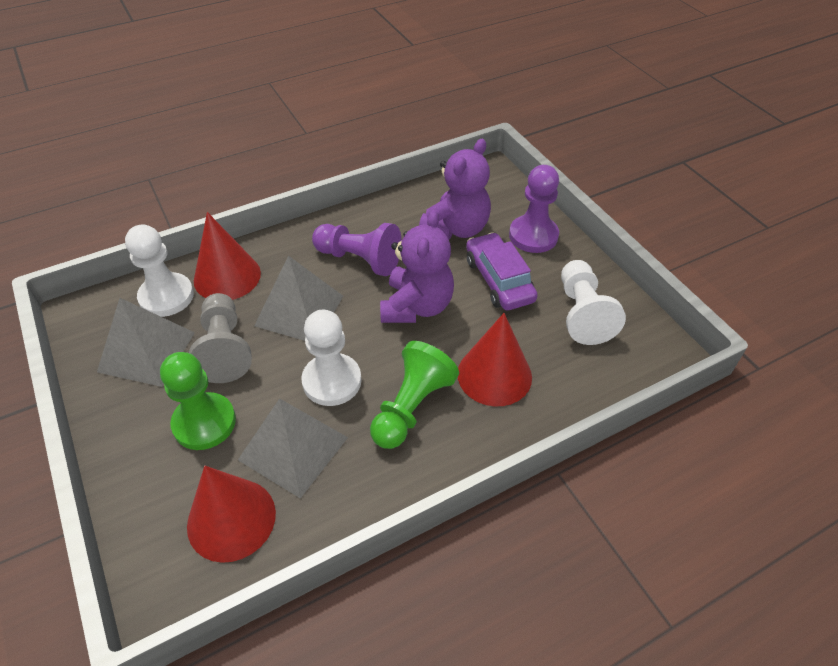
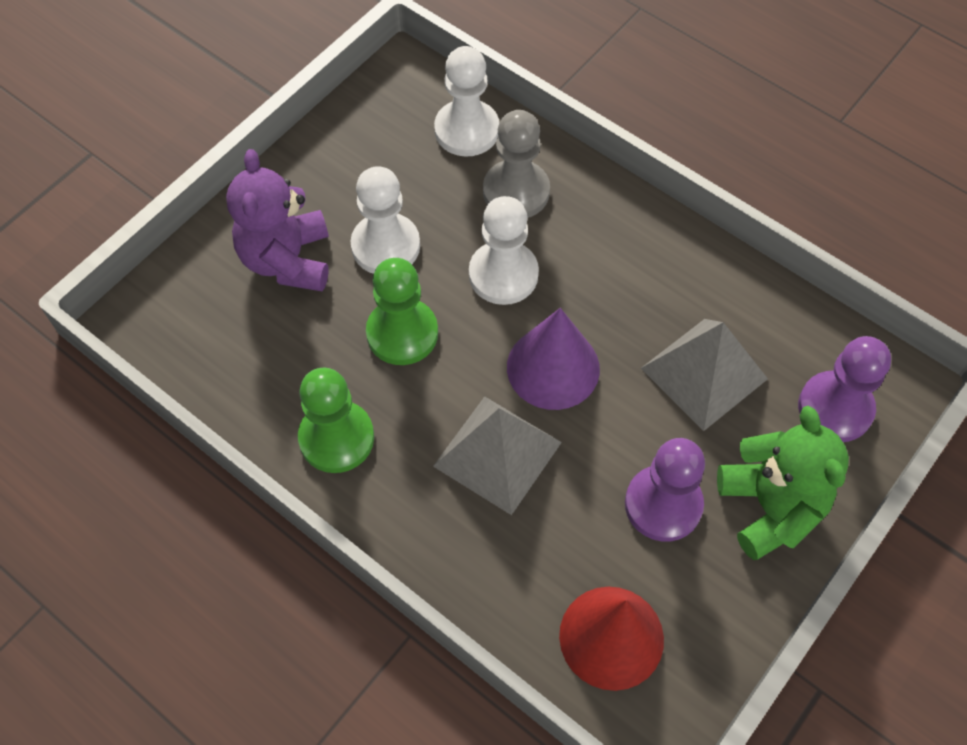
green teddy bear: 0 -> 1
grey pyramid: 3 -> 2
purple car: 1 -> 0
purple cone: 0 -> 1
purple teddy bear: 2 -> 1
red cone: 3 -> 1

